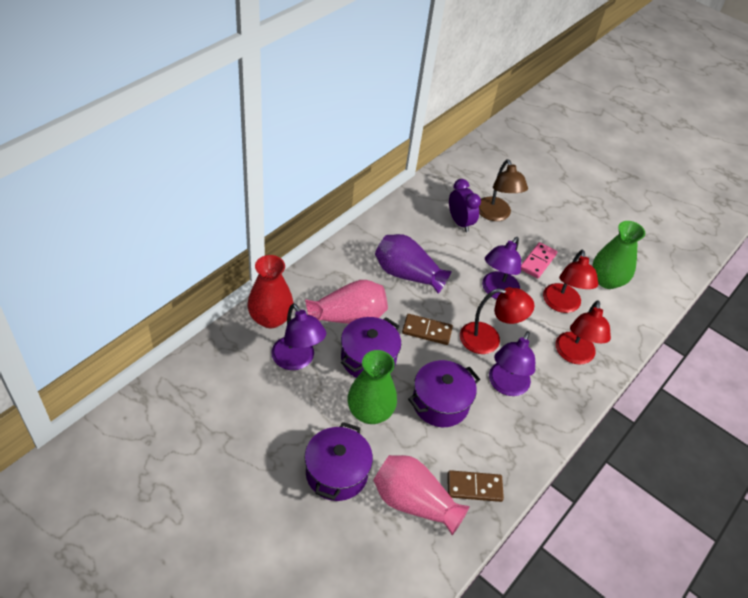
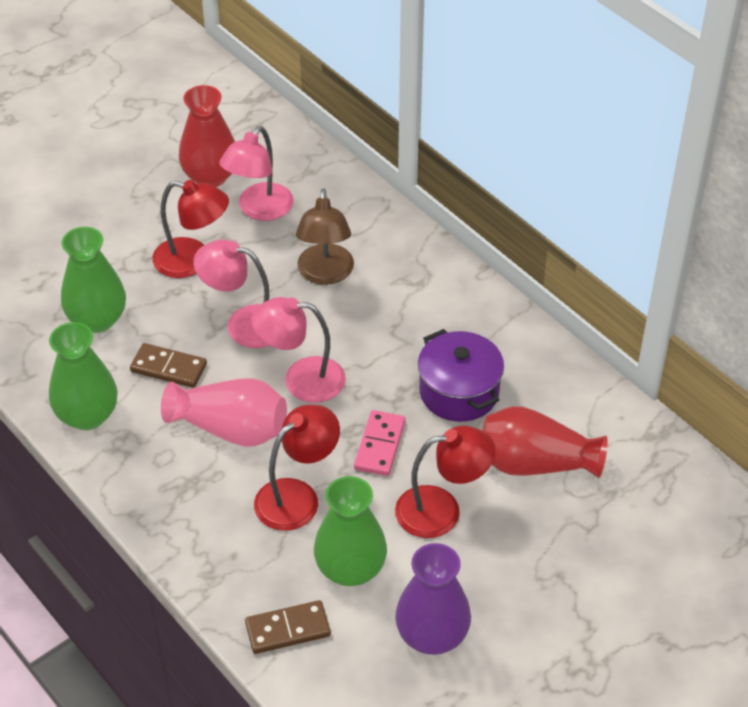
green vase: 2 -> 3
pink lamp: 0 -> 3
pink vase: 2 -> 1
purple clock: 1 -> 0
purple lamp: 3 -> 0
purple pot: 3 -> 1
red vase: 1 -> 2

